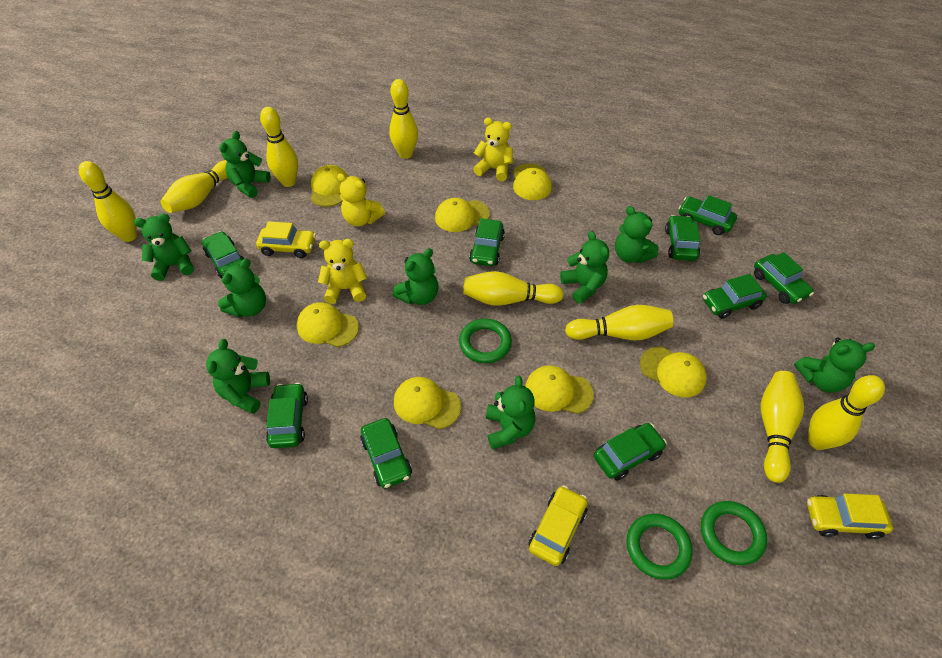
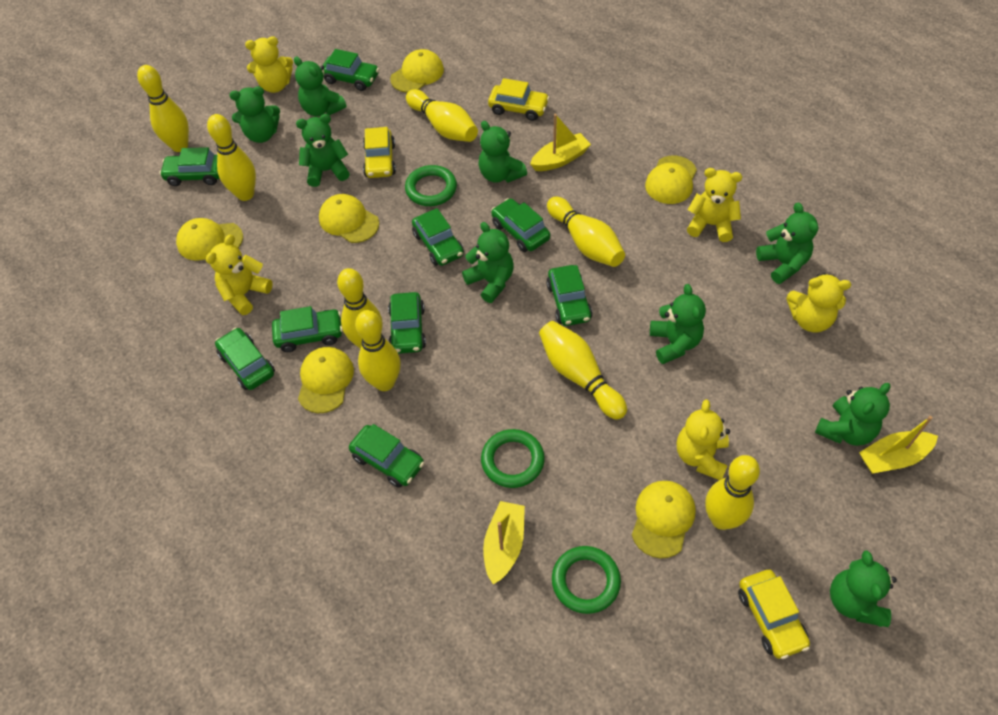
yellow boat: 0 -> 3
yellow cap: 7 -> 6
yellow teddy bear: 3 -> 5

